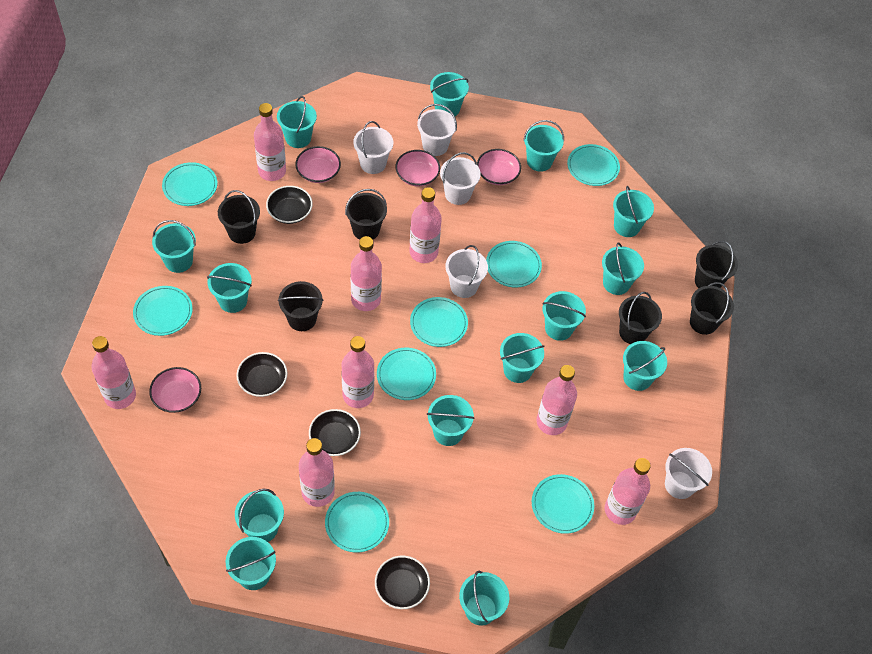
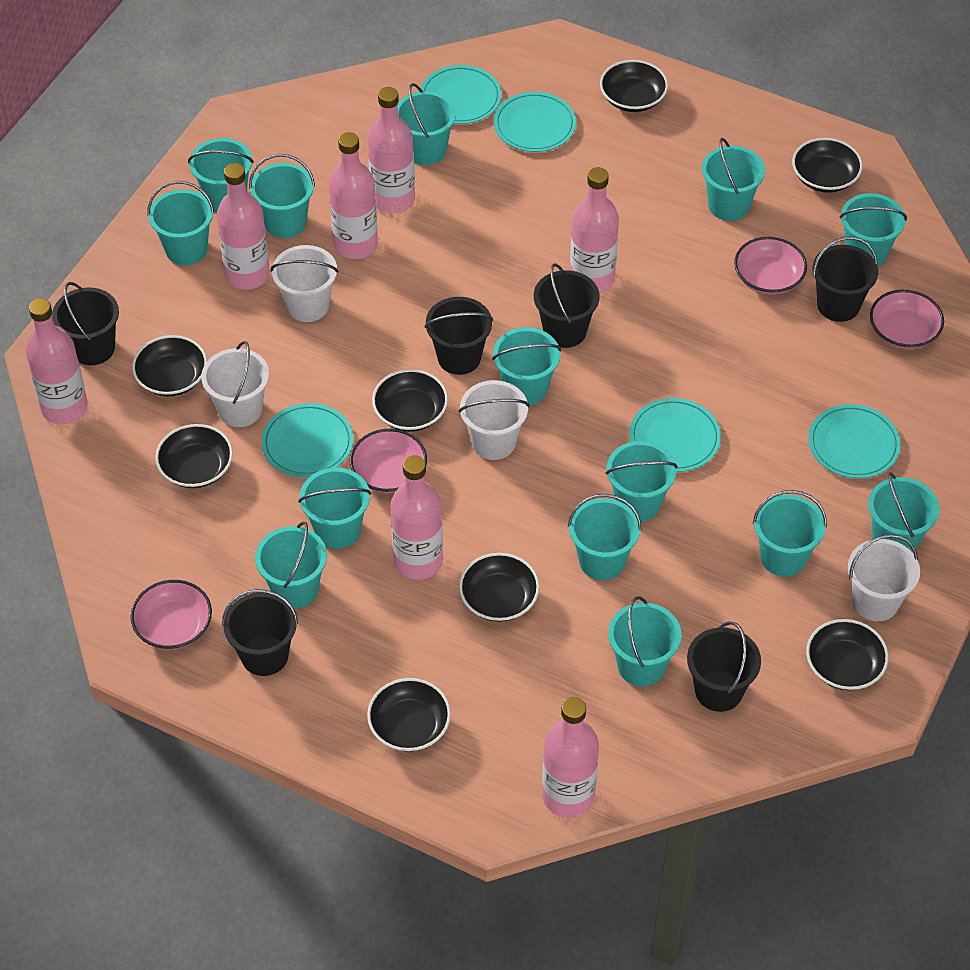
black bowl: 4 -> 8
pink bottle: 8 -> 7
turquoise plate: 8 -> 5
white bucket: 5 -> 4

